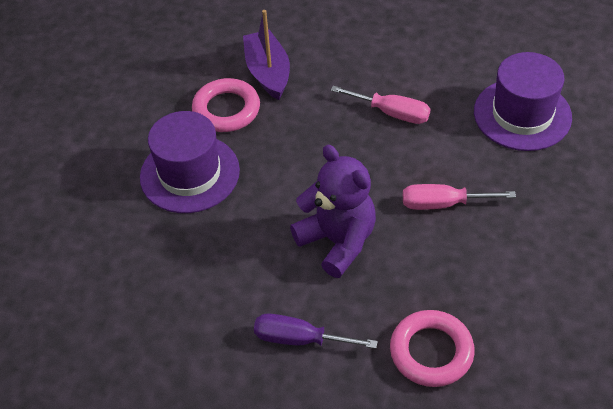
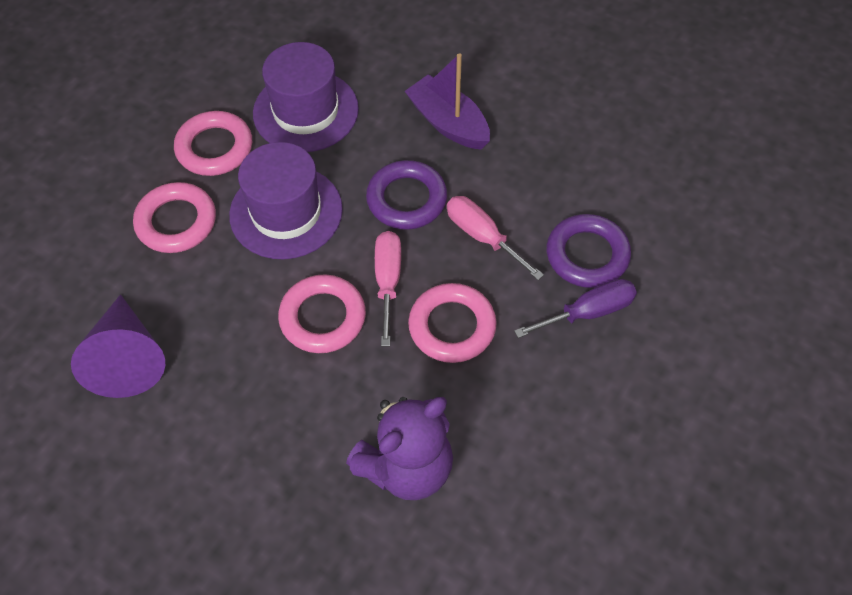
pink ring: 2 -> 4
purple cone: 0 -> 1
purple ring: 0 -> 2

